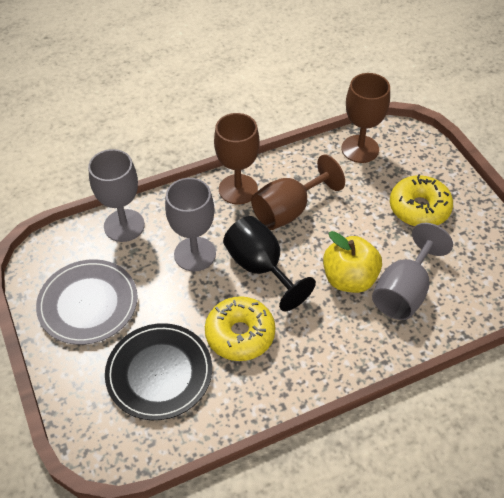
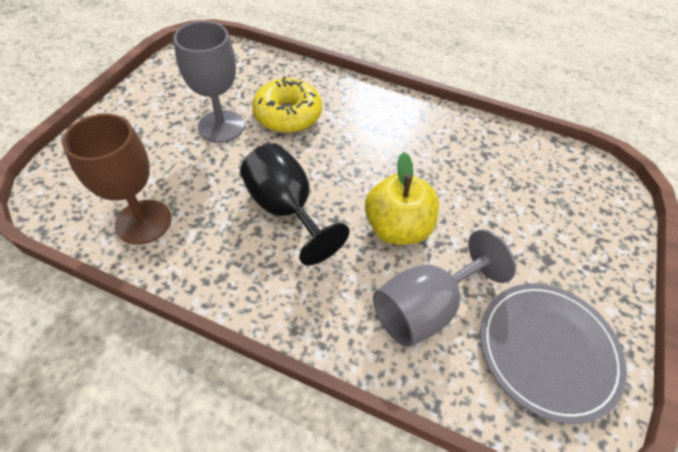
black plate: 1 -> 0
brown goblet: 3 -> 1
grey goblet: 3 -> 2
yellow donut: 2 -> 1

